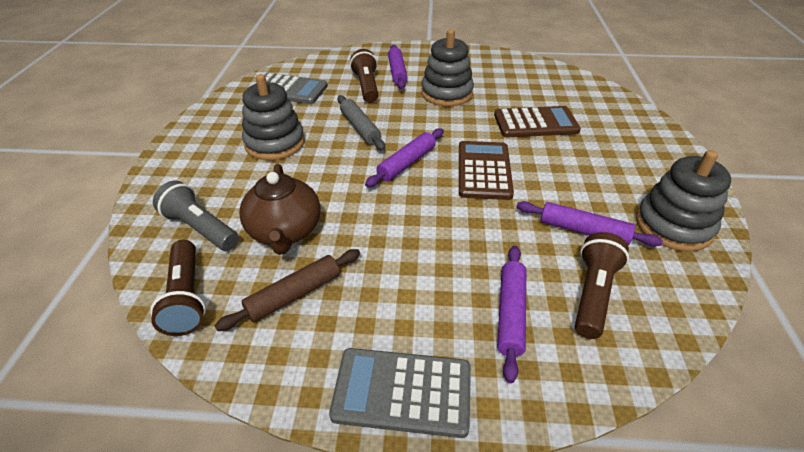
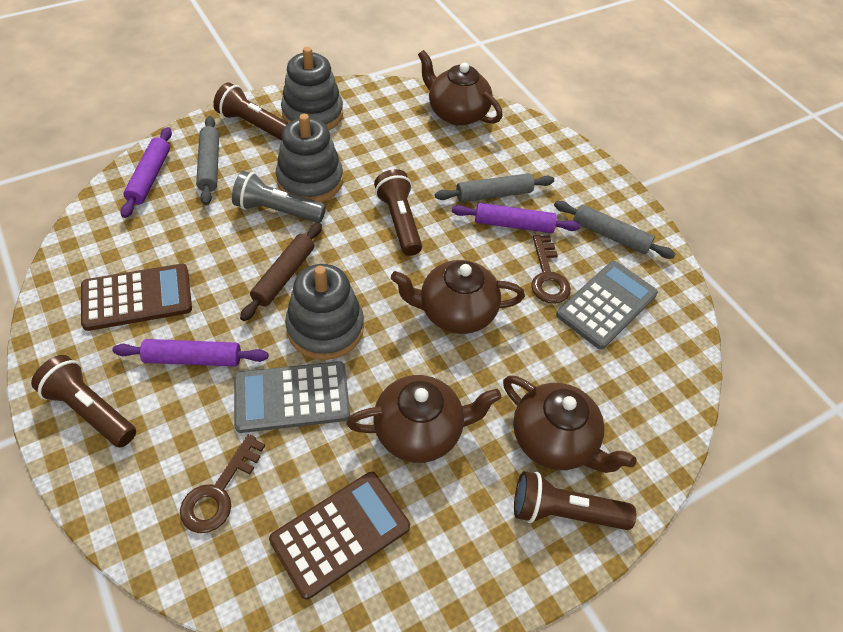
brown flashlight: 3 -> 4
brown key: 0 -> 2
brown teapot: 1 -> 4
grey rolling pin: 1 -> 3
purple rolling pin: 4 -> 3

